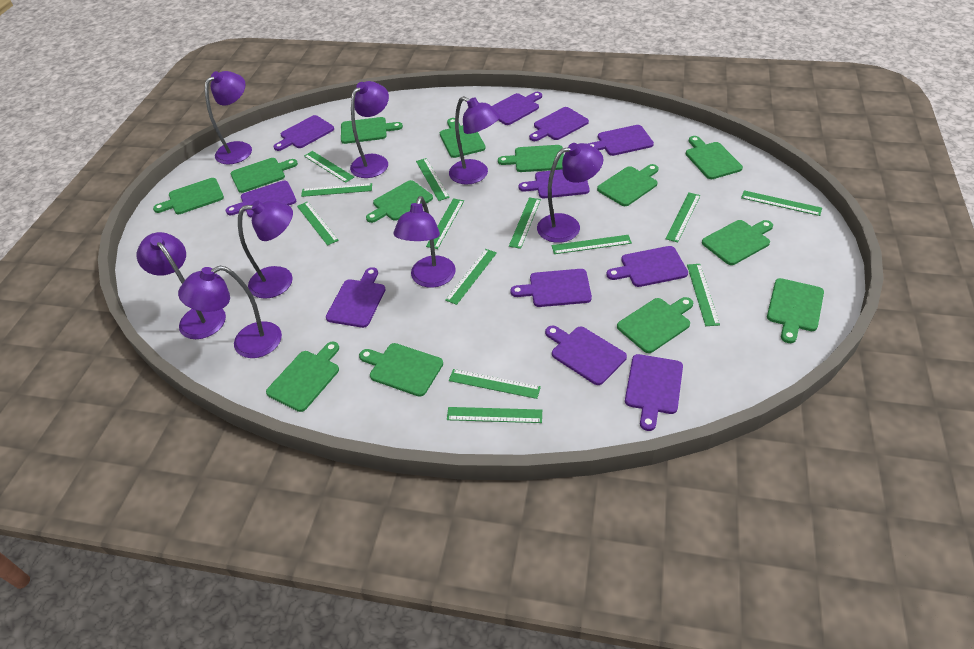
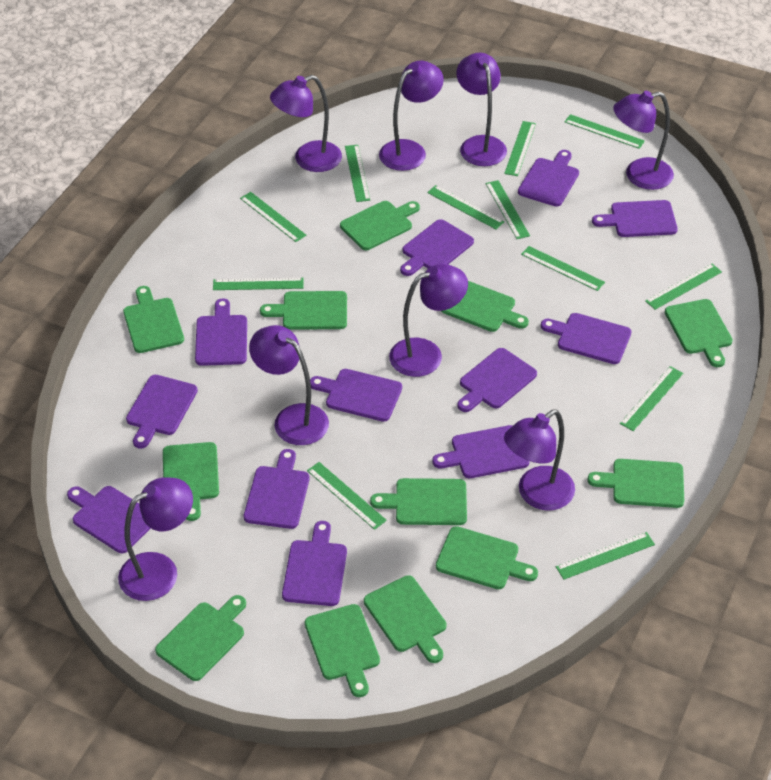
green cutting board: 13 -> 12
green ruler: 13 -> 12
purple cutting board: 11 -> 12

